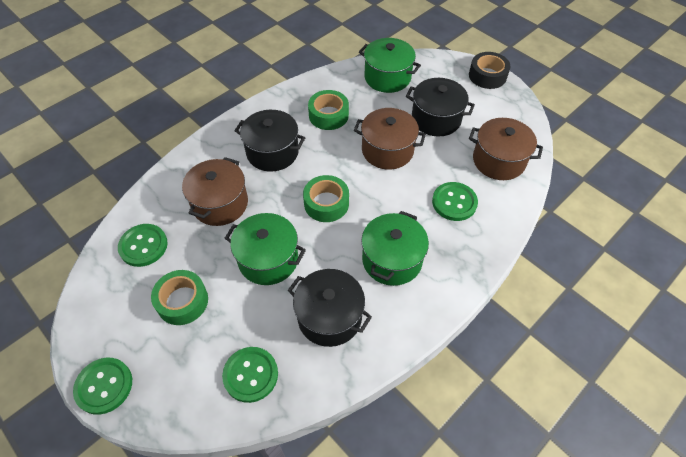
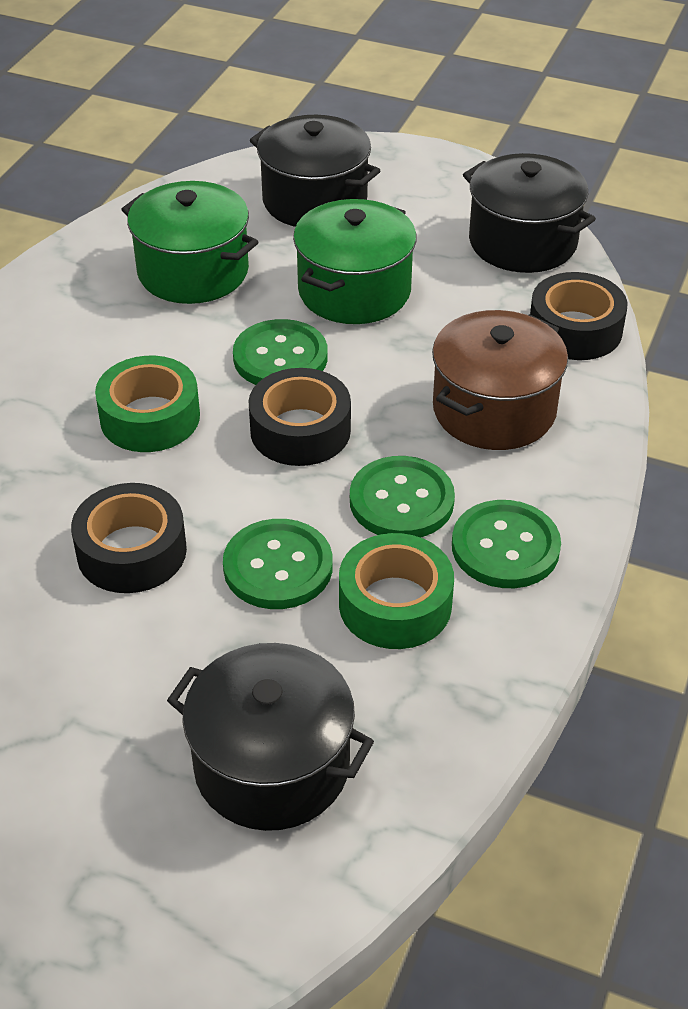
black tape: 1 -> 3
brown pot: 3 -> 1
green pot: 3 -> 2
green tape: 3 -> 2

